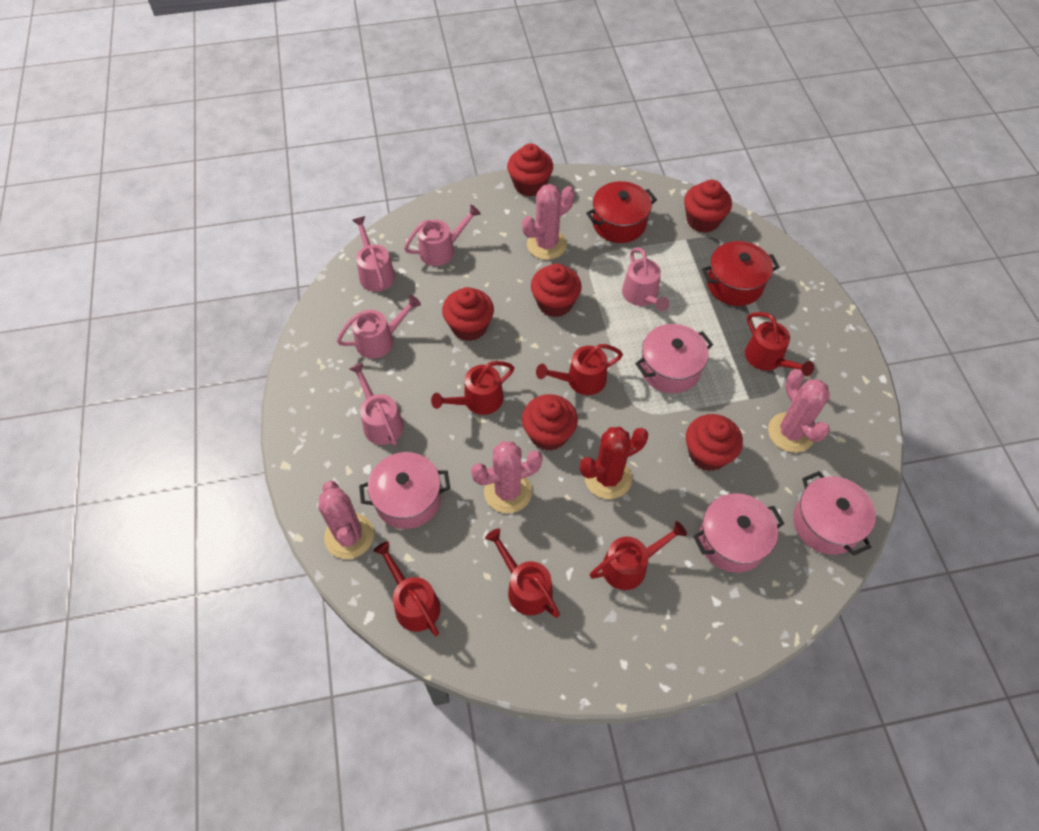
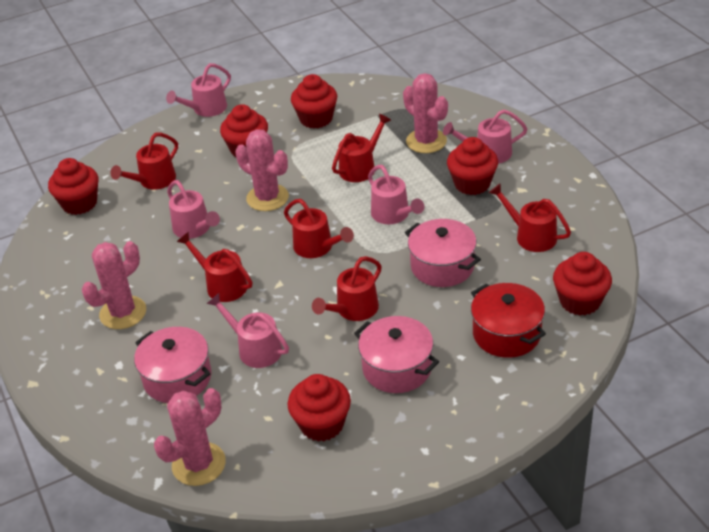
pink pot: 4 -> 3
red cactus: 1 -> 0
red pot: 2 -> 1

